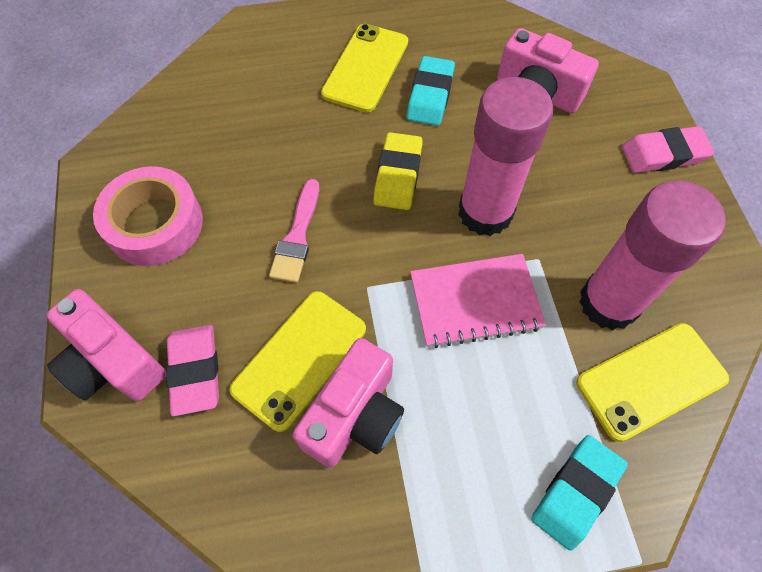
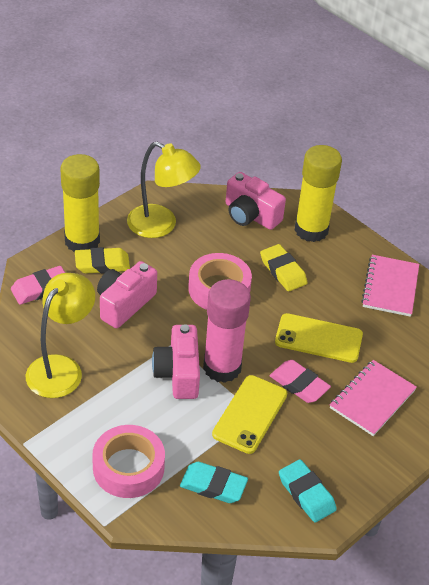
pink brush: 1 -> 0
pink glue stick: 2 -> 1
pink notebook: 1 -> 2
pink tape: 1 -> 2
yellow eraser: 1 -> 2
yellow glue stick: 0 -> 2
yellow lamp: 0 -> 2
yellow phone: 3 -> 2

